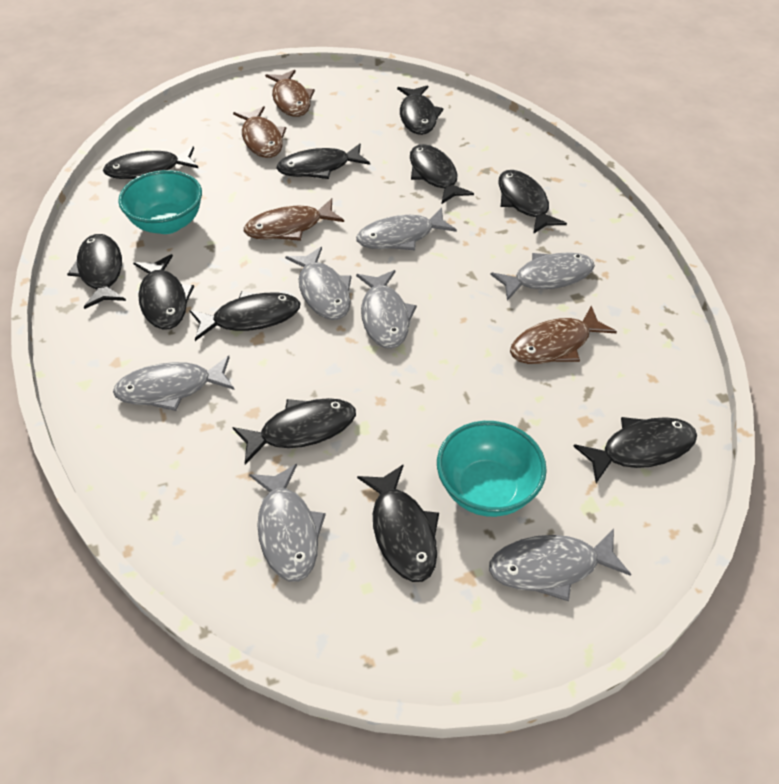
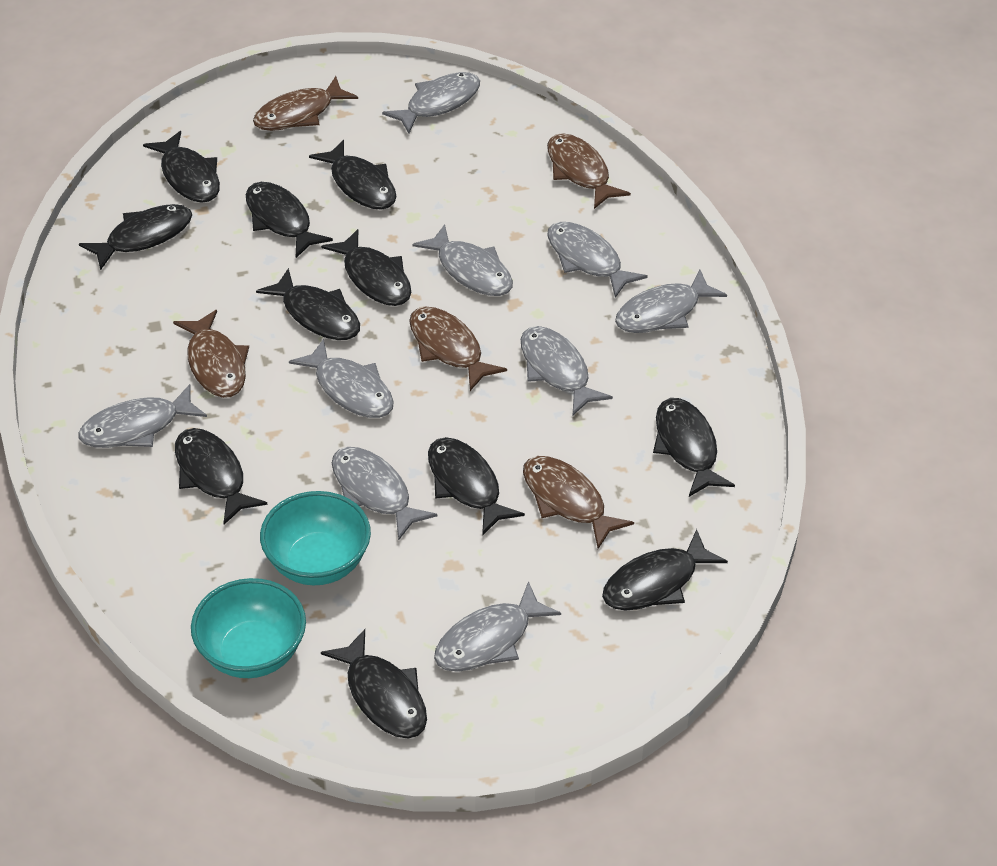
brown fish: 4 -> 5
grey fish: 7 -> 9

